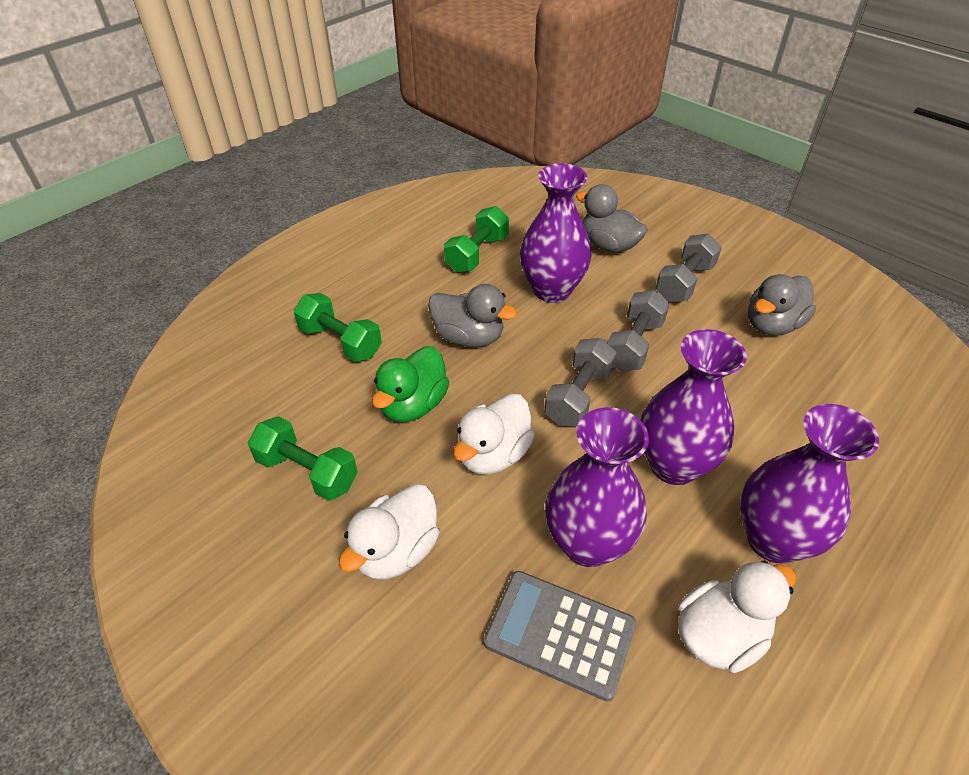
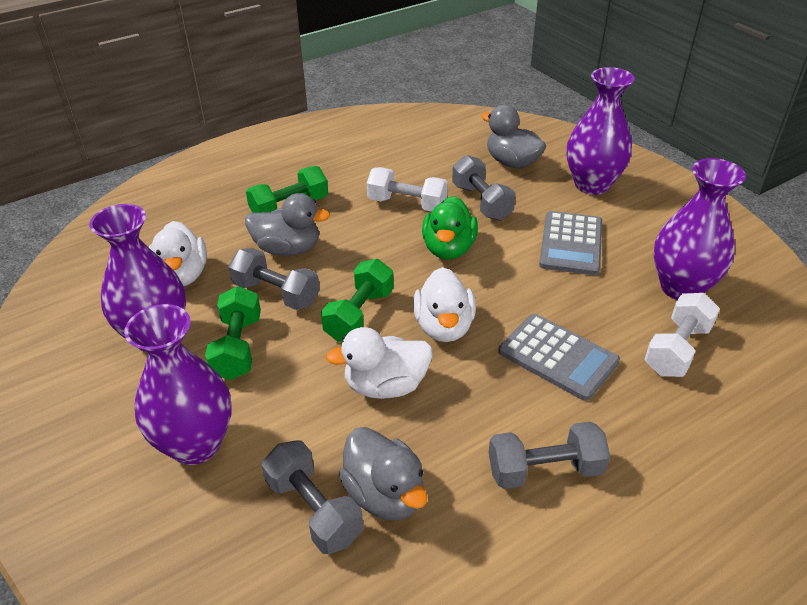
grey calculator: 1 -> 2
grey dumbbell: 3 -> 4
white dumbbell: 0 -> 2

